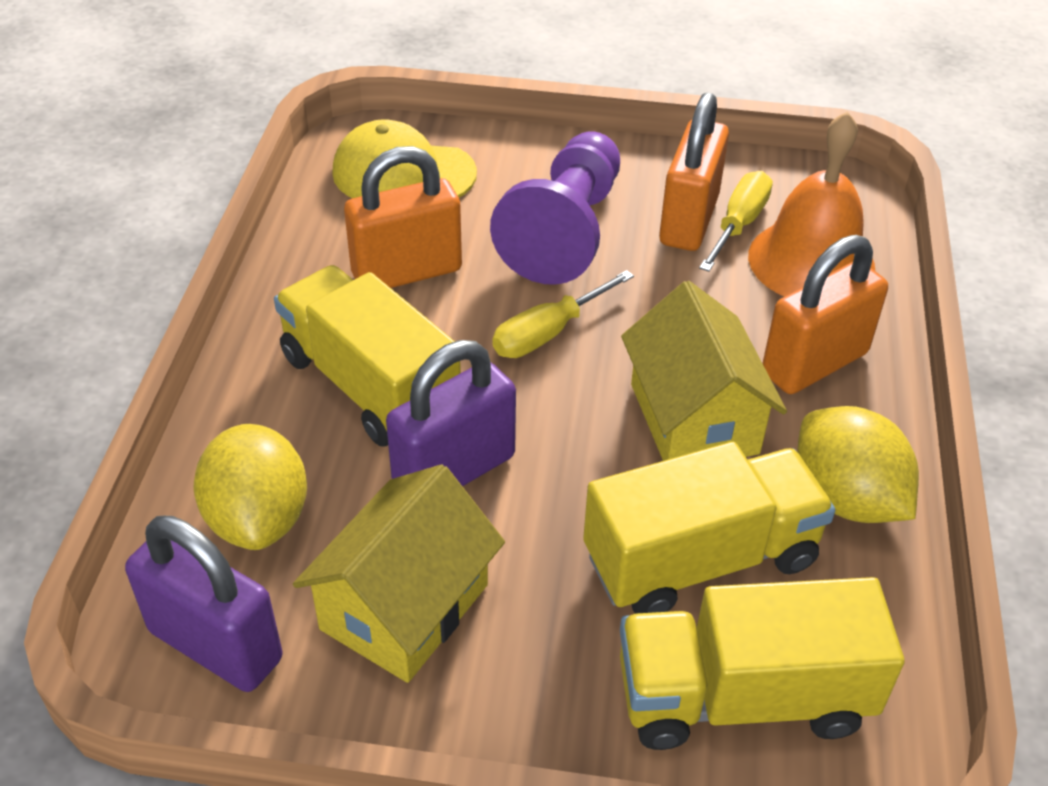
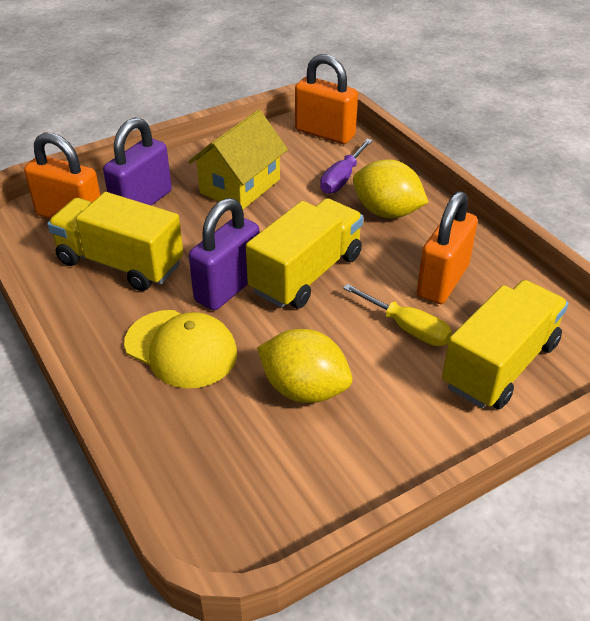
orange bell: 1 -> 0
purple pawn: 1 -> 0
purple screwdriver: 0 -> 1
yellow house: 2 -> 1
yellow screwdriver: 2 -> 1

